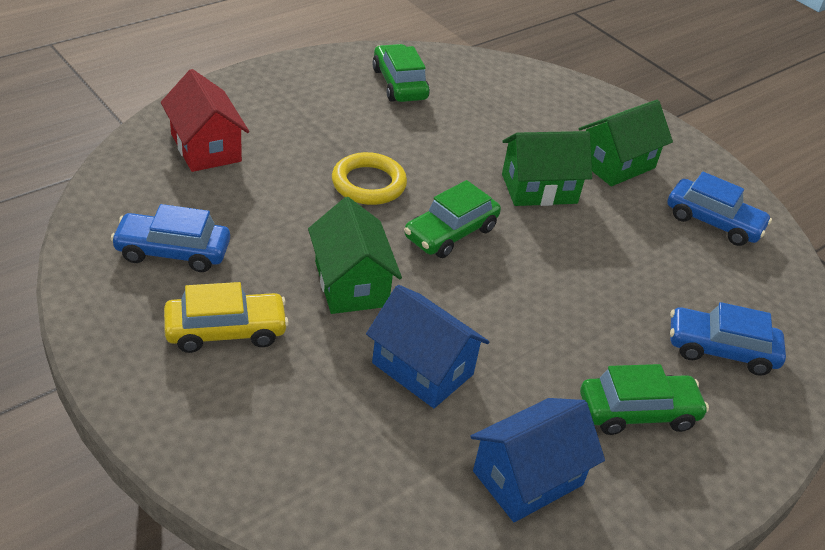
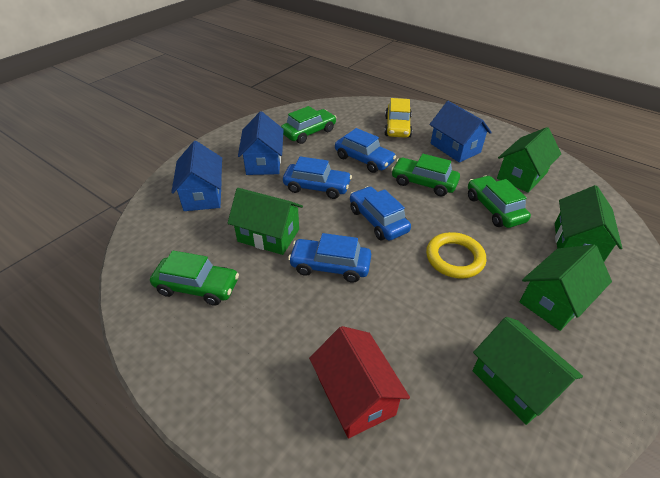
blue car: 3 -> 4
blue house: 2 -> 3
green car: 3 -> 4
green house: 3 -> 5

